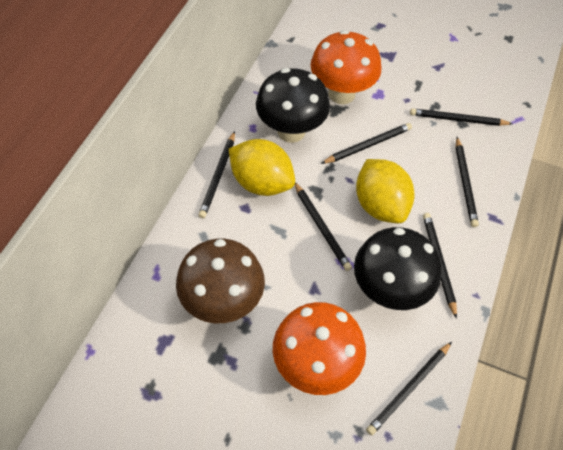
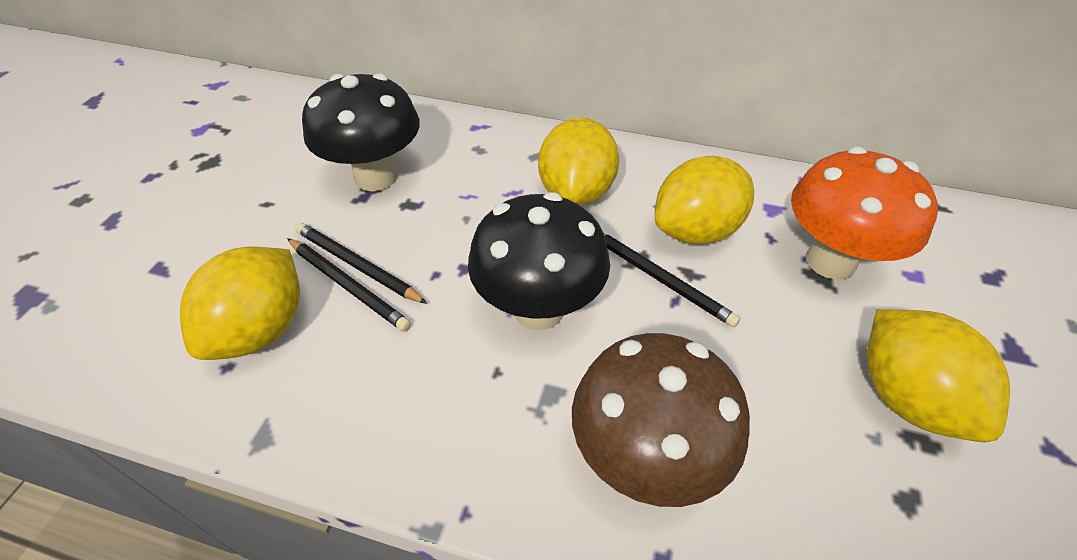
black pencil: 7 -> 3
orange mushroom: 2 -> 1
yellow lemon: 2 -> 4

